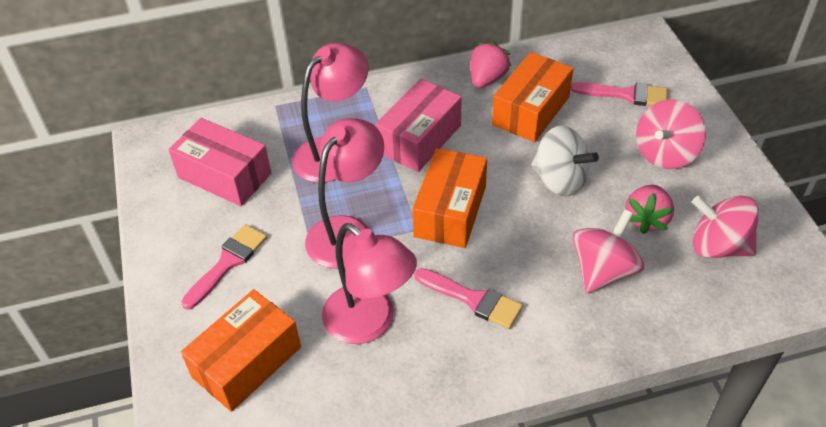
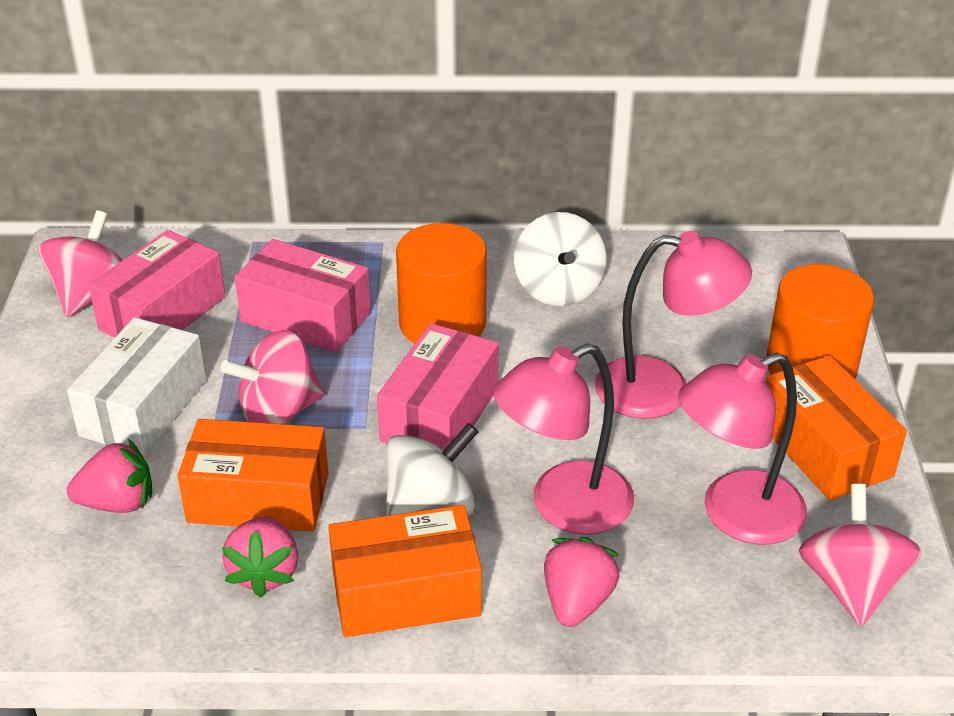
orange cylinder: 0 -> 2
pink box: 2 -> 3
pink brush: 3 -> 0
pink strawberry: 2 -> 3
white box: 0 -> 1
white spinning top: 1 -> 2

